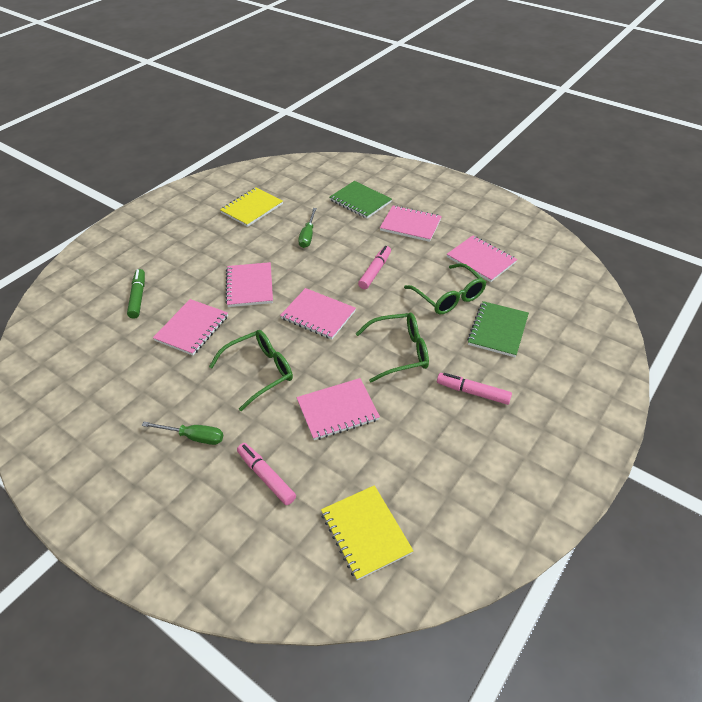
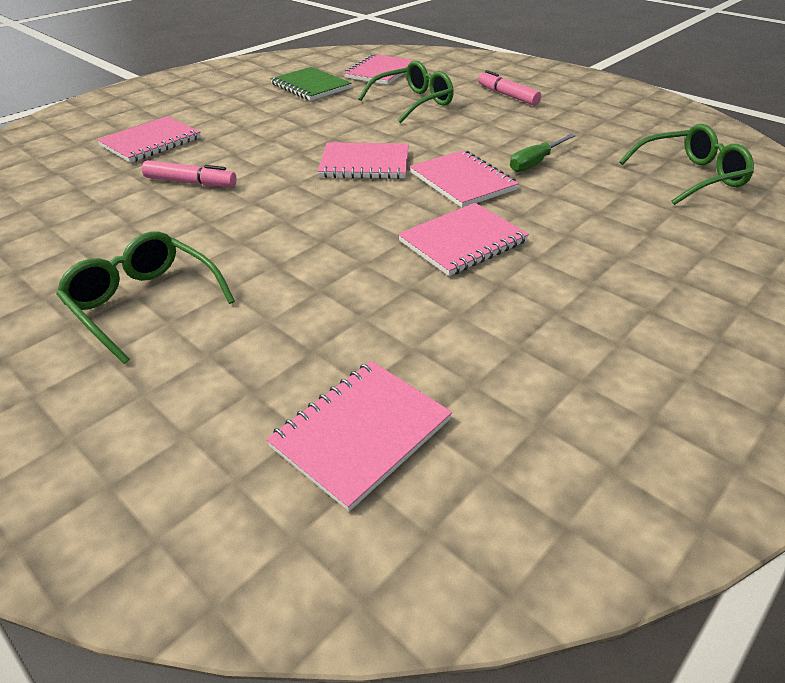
green marker: 1 -> 0
green notebook: 2 -> 1
green screwdriver: 2 -> 1
pink marker: 3 -> 2
yellow notebook: 2 -> 0

